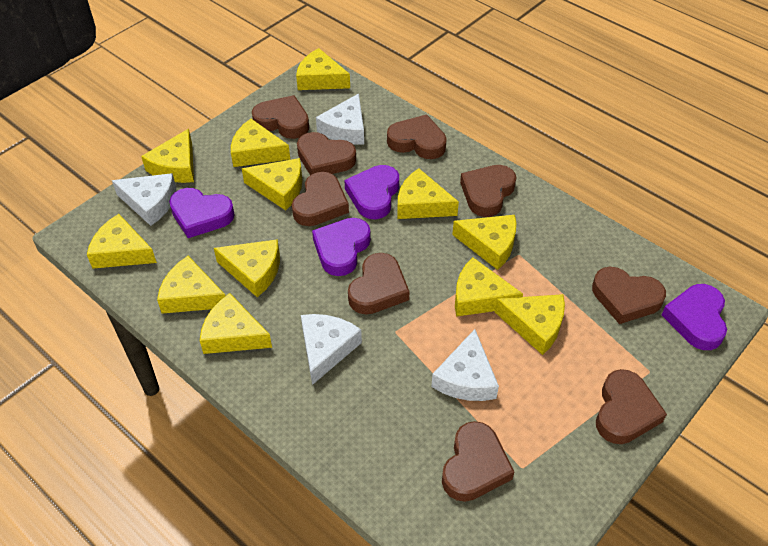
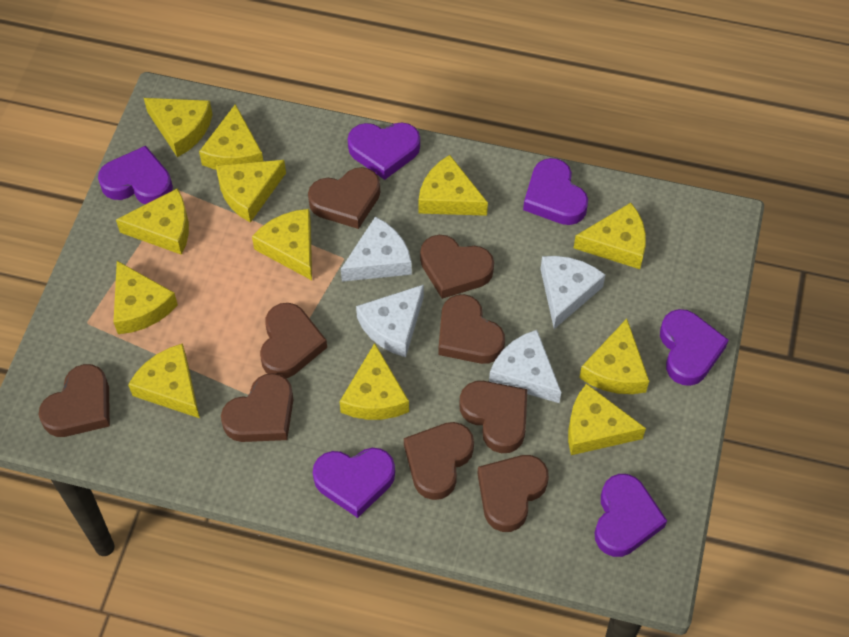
purple heart: 4 -> 6

